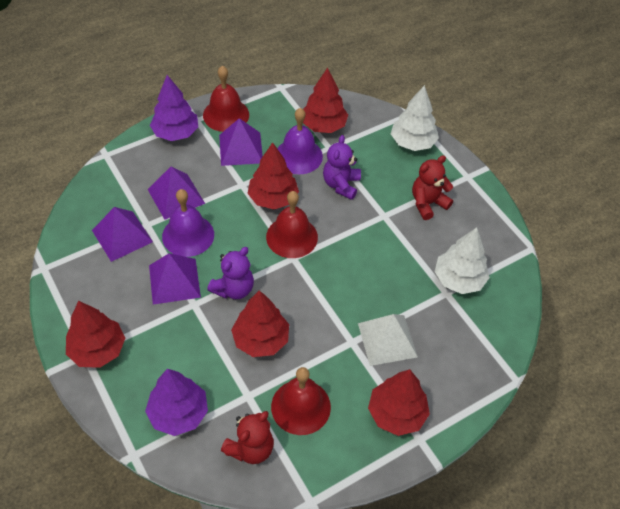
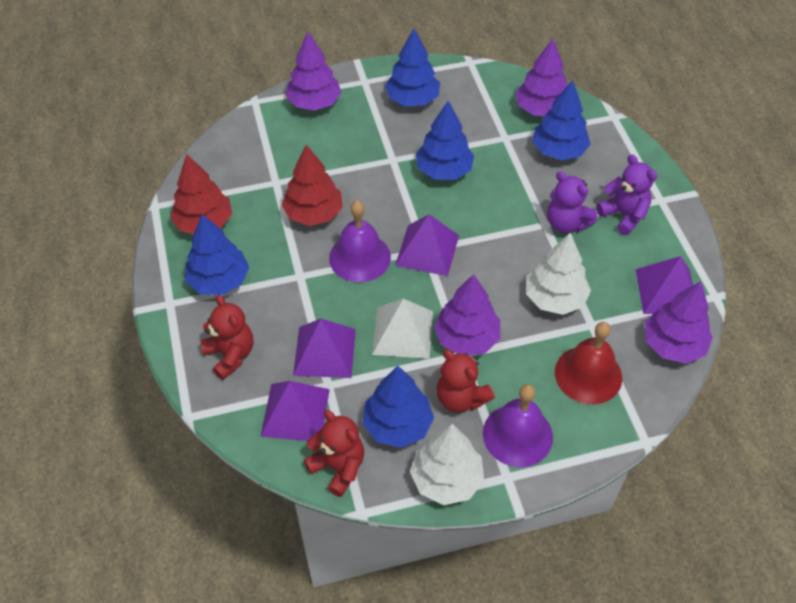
blue tree: 0 -> 5
purple tree: 2 -> 4
red bell: 3 -> 1
red teddy bear: 2 -> 3
red tree: 5 -> 2

